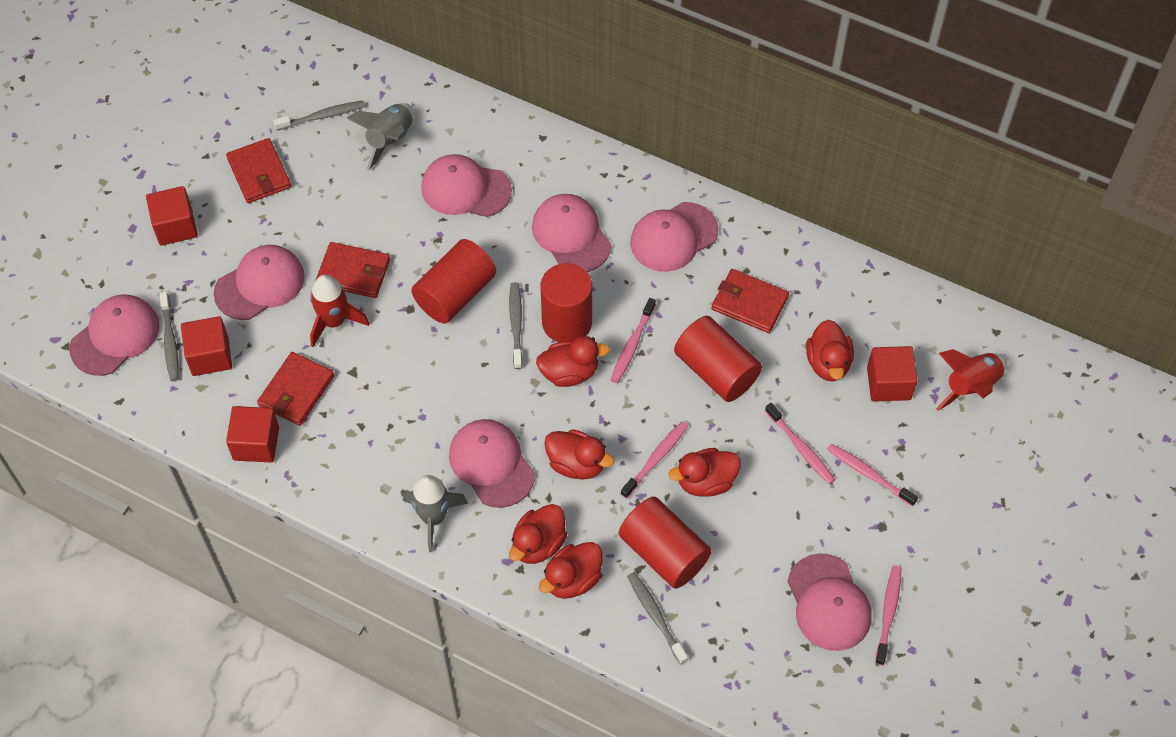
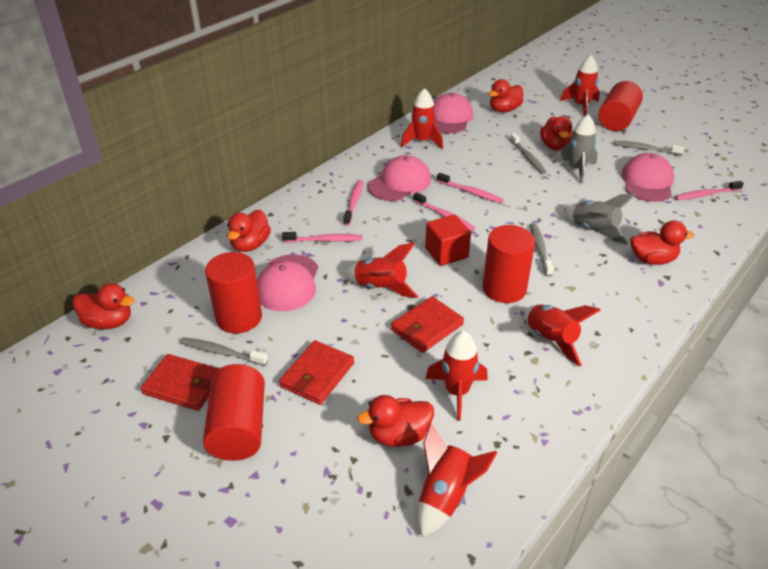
pink cap: 7 -> 4
red cube: 4 -> 1
red rocket: 2 -> 6
red wallet: 4 -> 3

